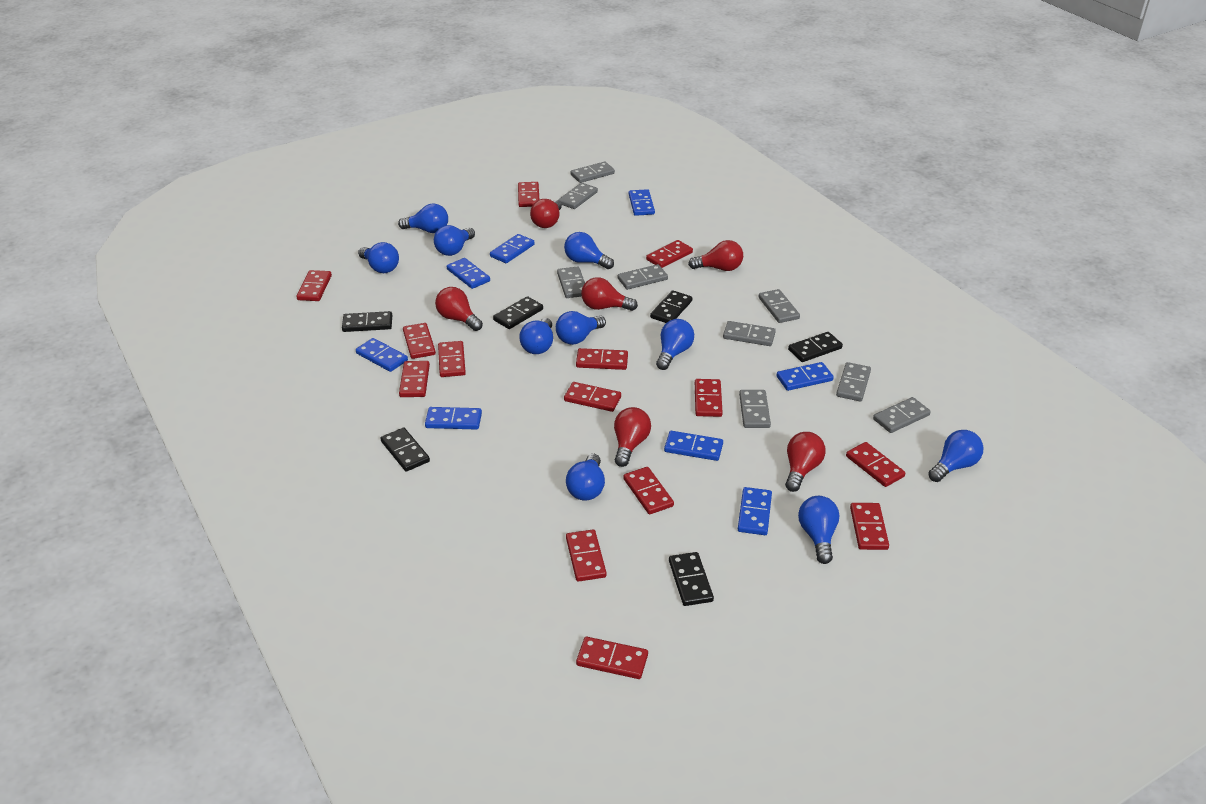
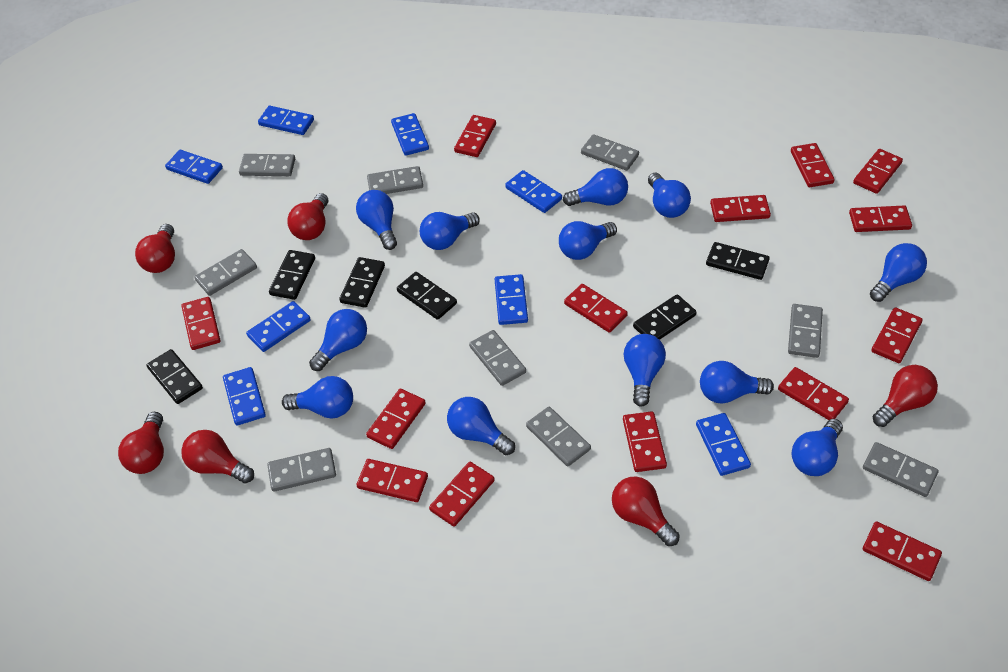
blue light bulb: 10 -> 12

